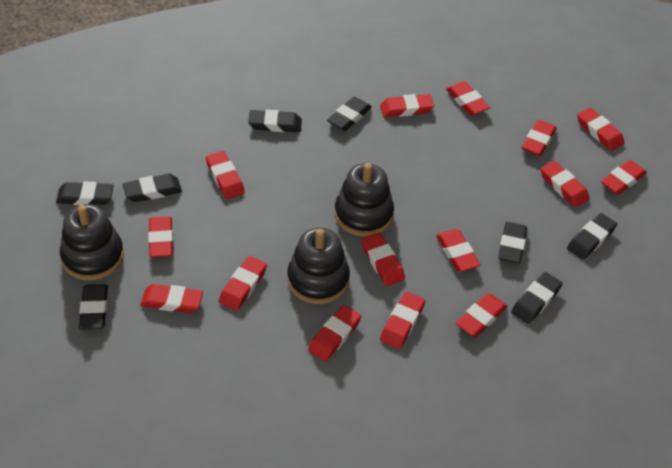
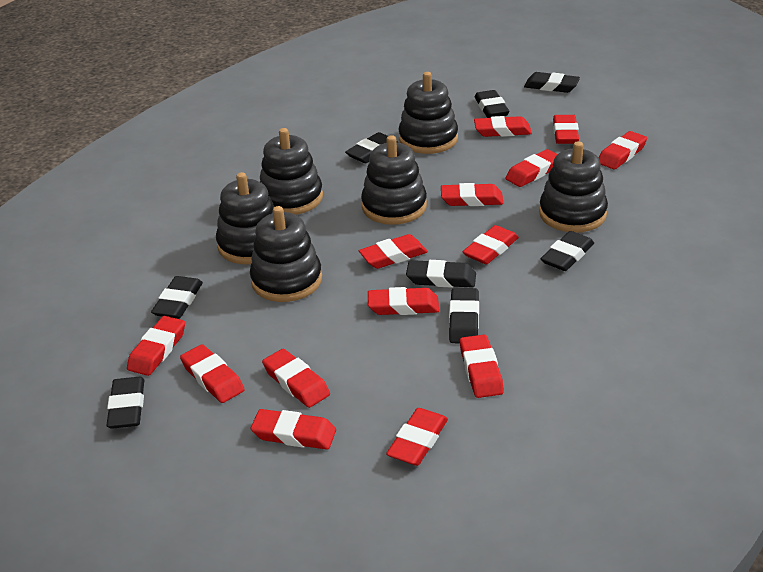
black stacking toy: 3 -> 6
red eraser: 15 -> 14

